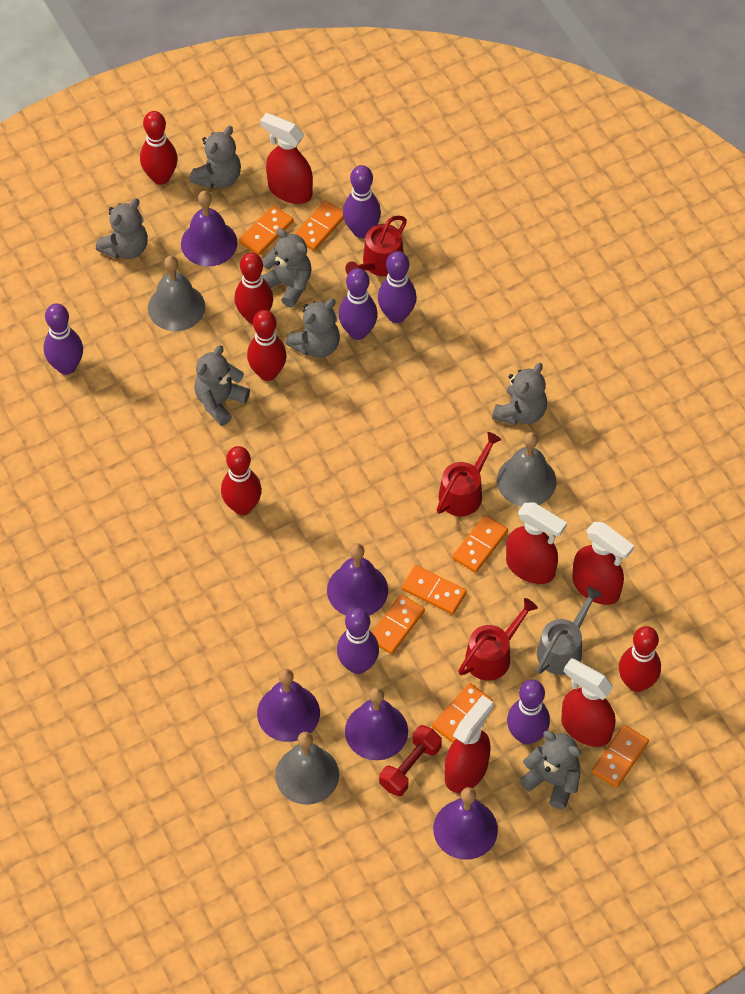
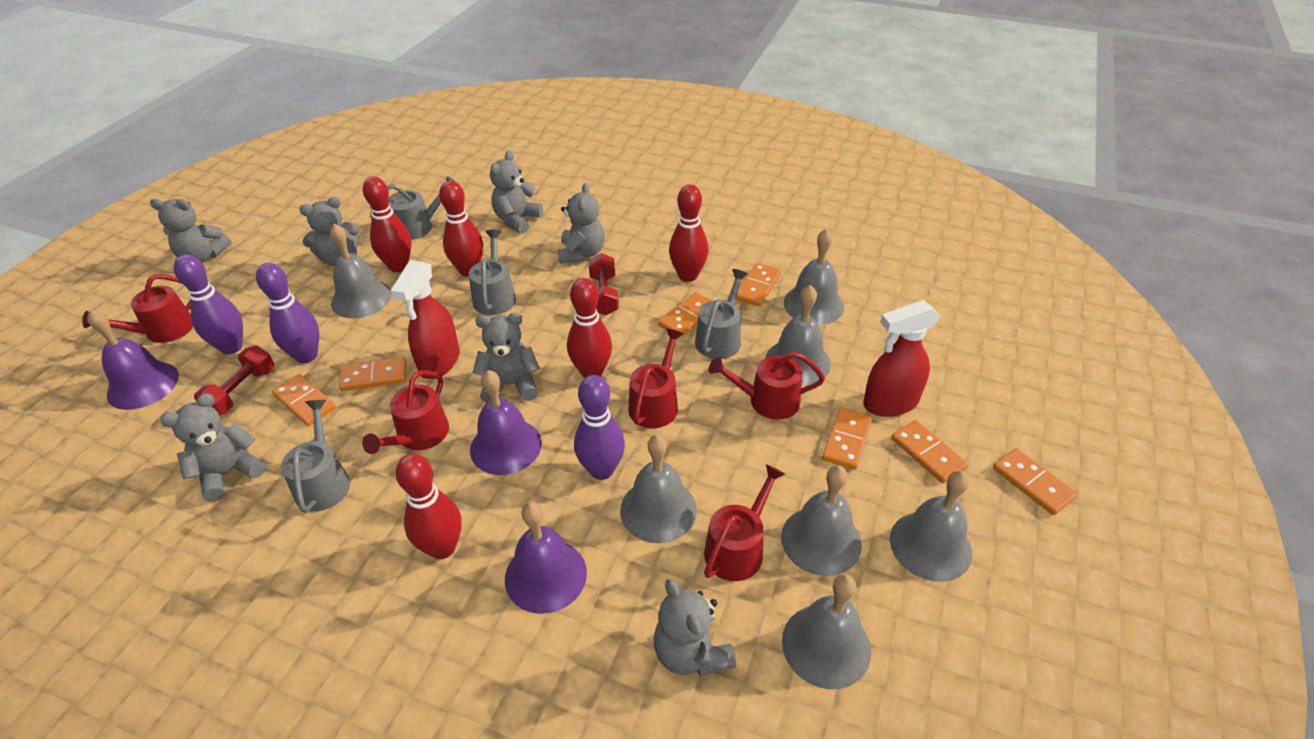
grey bell: 3 -> 7
grey watering can: 1 -> 4
purple bell: 5 -> 3
purple bowling pin: 6 -> 3
red dumbbell: 1 -> 2
red spray bottle: 5 -> 2
red watering can: 3 -> 5

